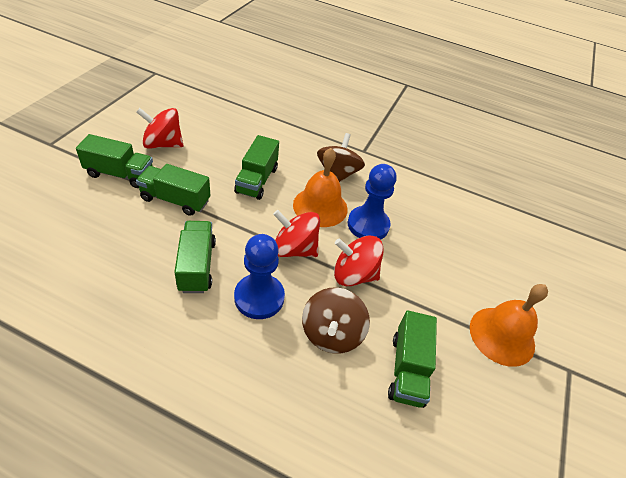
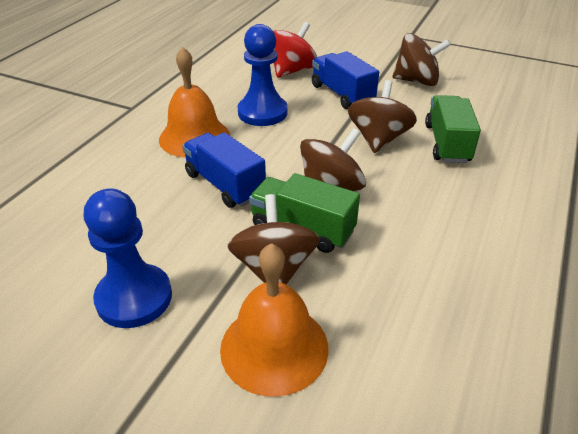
blue truck: 0 -> 2
brown spinning top: 2 -> 4
green truck: 5 -> 2
red spinning top: 3 -> 1

